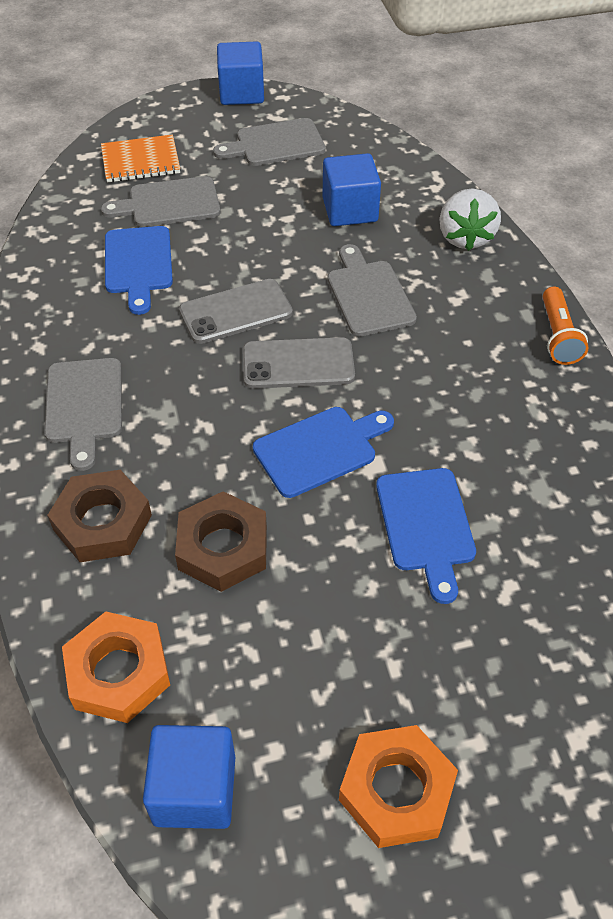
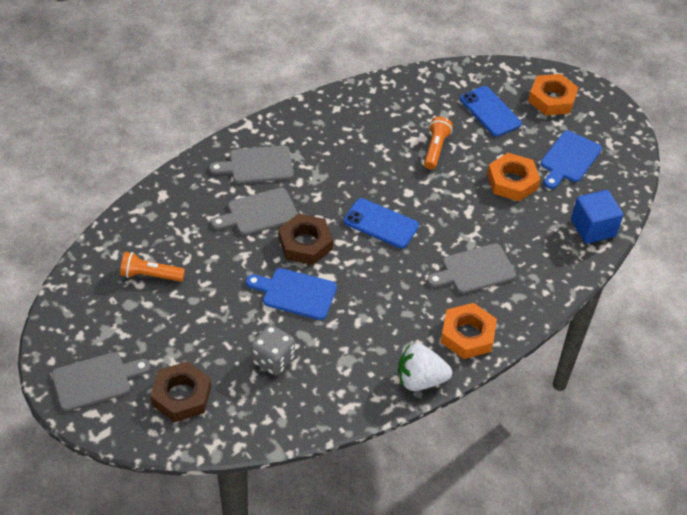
blue cube: 3 -> 1
blue cutting board: 3 -> 2
blue phone: 0 -> 2
grey dice: 0 -> 1
grey phone: 2 -> 0
orange flashlight: 1 -> 2
orange notebook: 1 -> 0
orange nut: 2 -> 3

